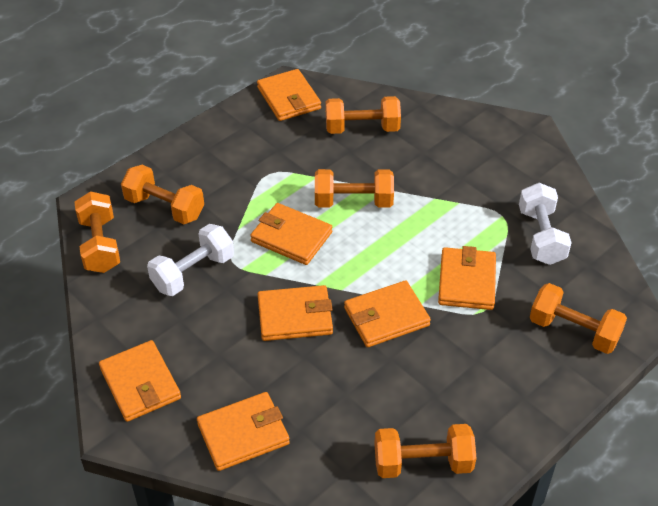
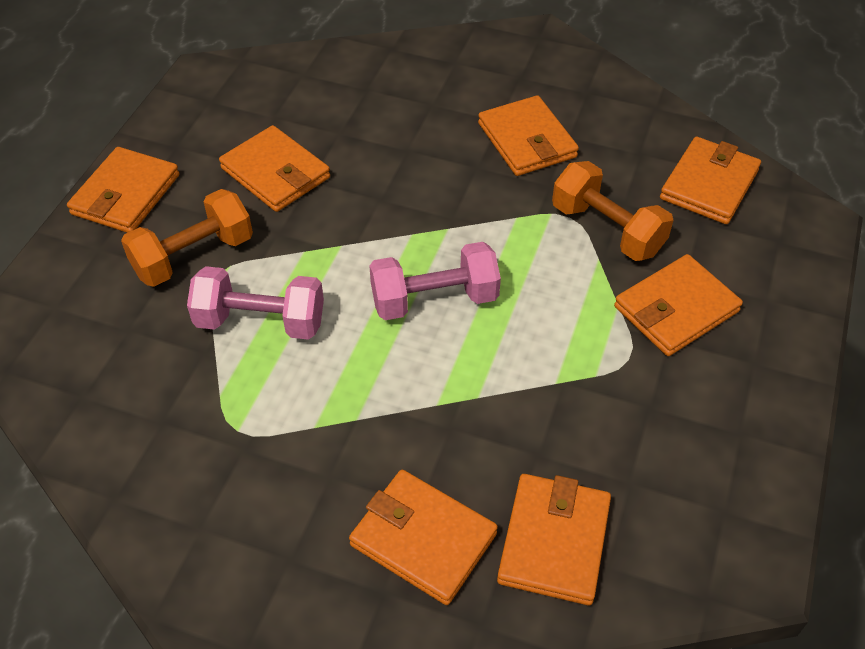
orange dumbbell: 6 -> 2
pink dumbbell: 0 -> 2
white dumbbell: 2 -> 0

